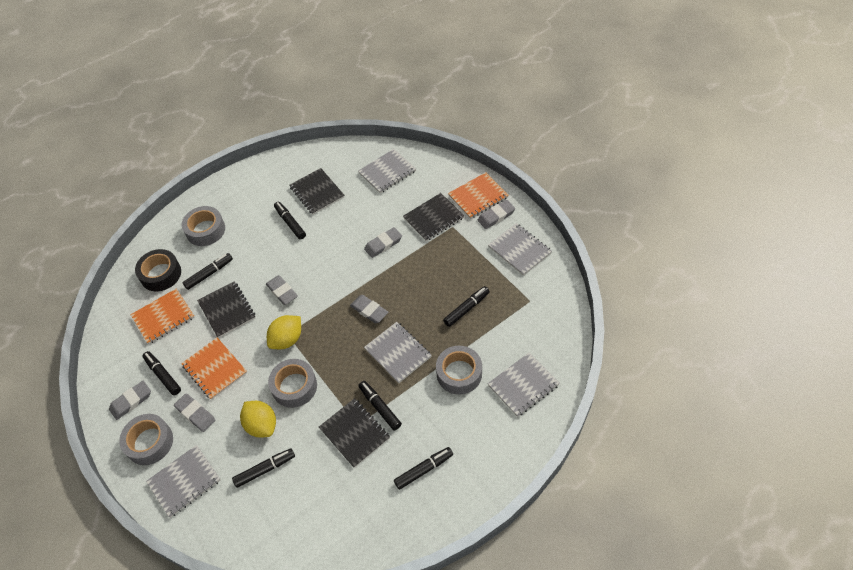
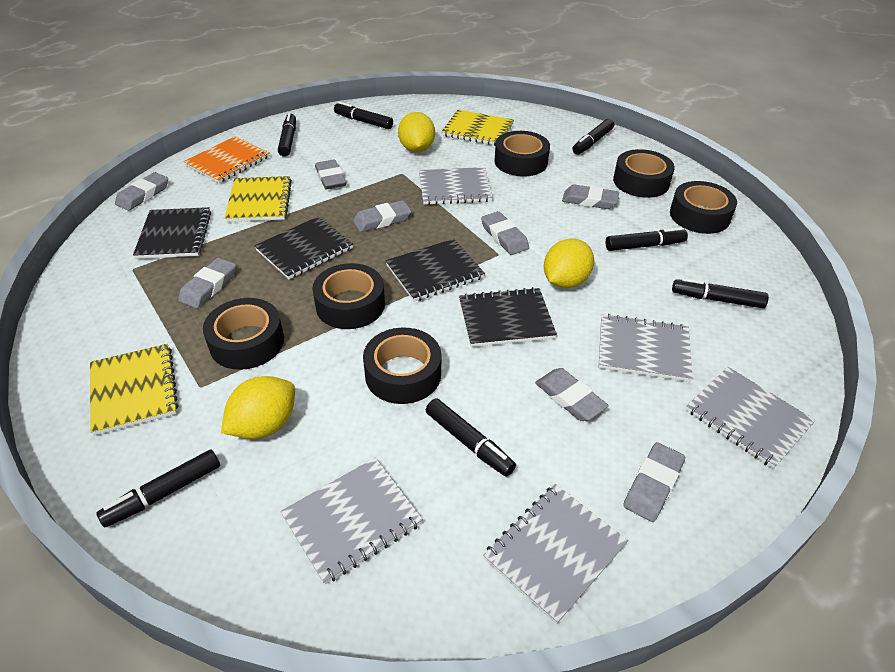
black tape: 1 -> 6
grey eraser: 6 -> 8
grey tape: 4 -> 0
orange notebook: 3 -> 1
yellow lemon: 2 -> 3
yellow notebook: 0 -> 3

